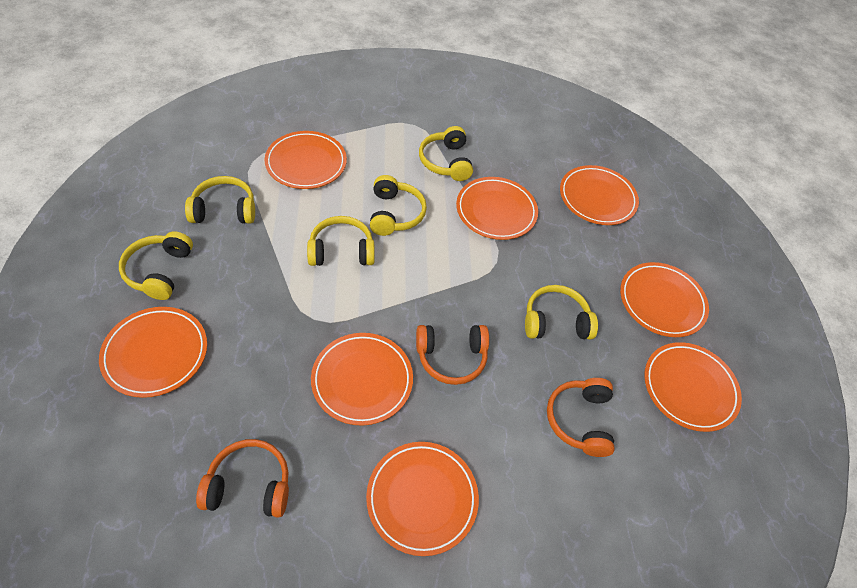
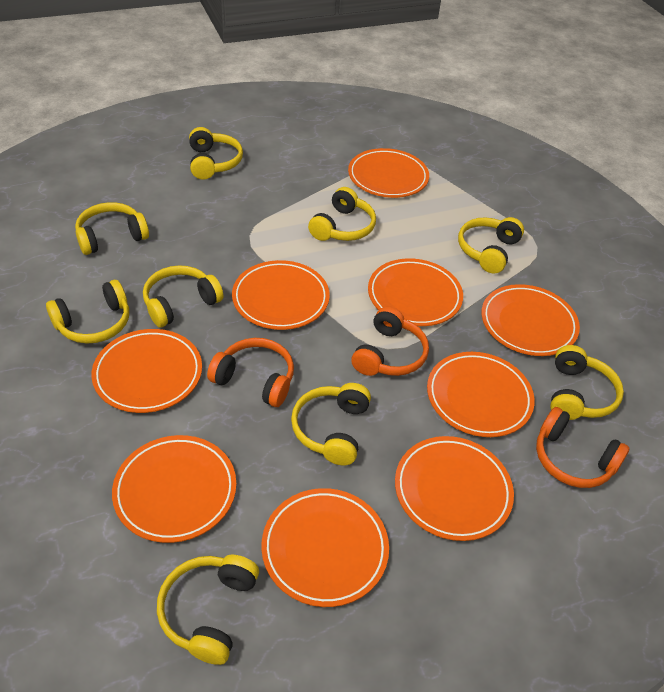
orange plate: 8 -> 9
yellow headphones: 6 -> 9

